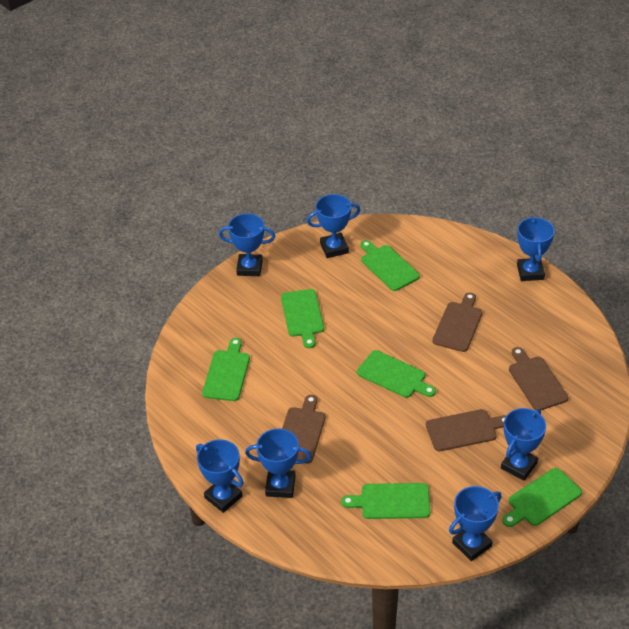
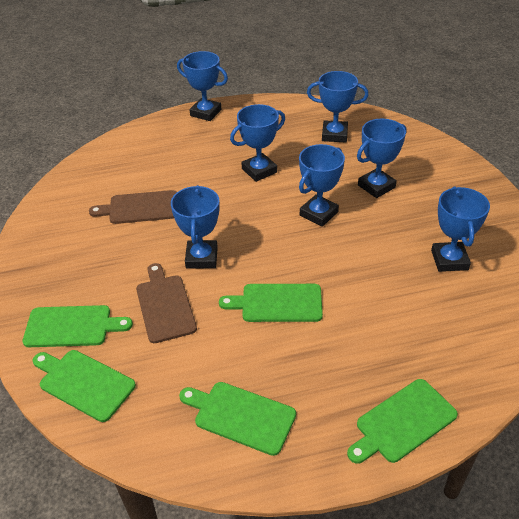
brown cutting board: 4 -> 2
green cutting board: 6 -> 5

